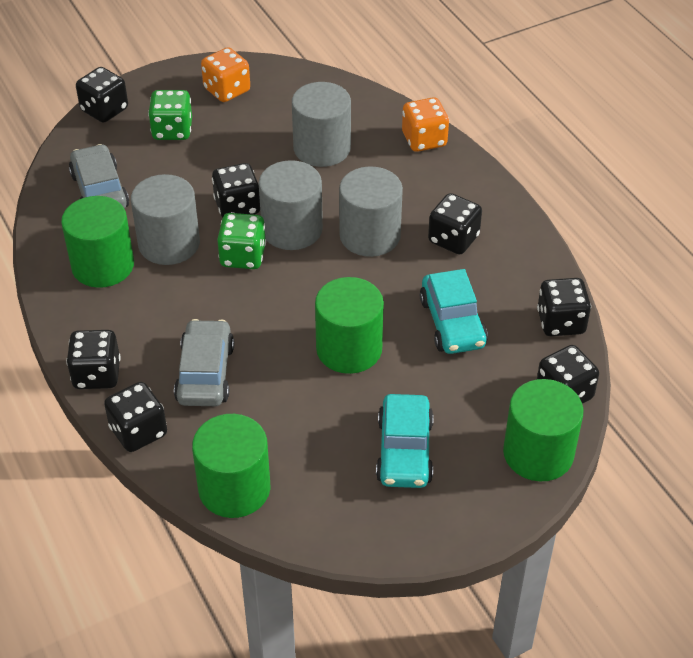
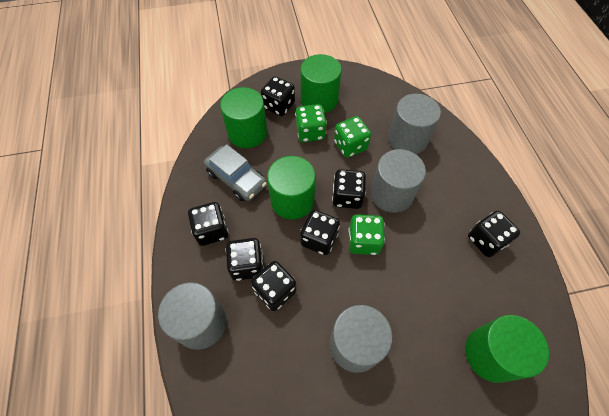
green dice: 2 -> 3
grey car: 2 -> 1
orange dice: 2 -> 0
turquoise car: 2 -> 0

